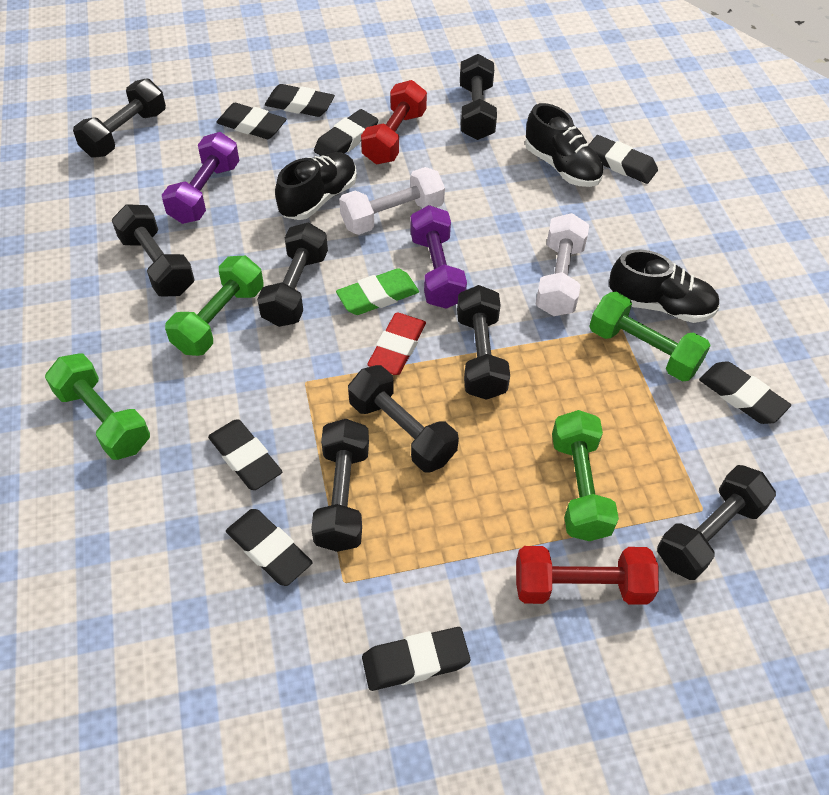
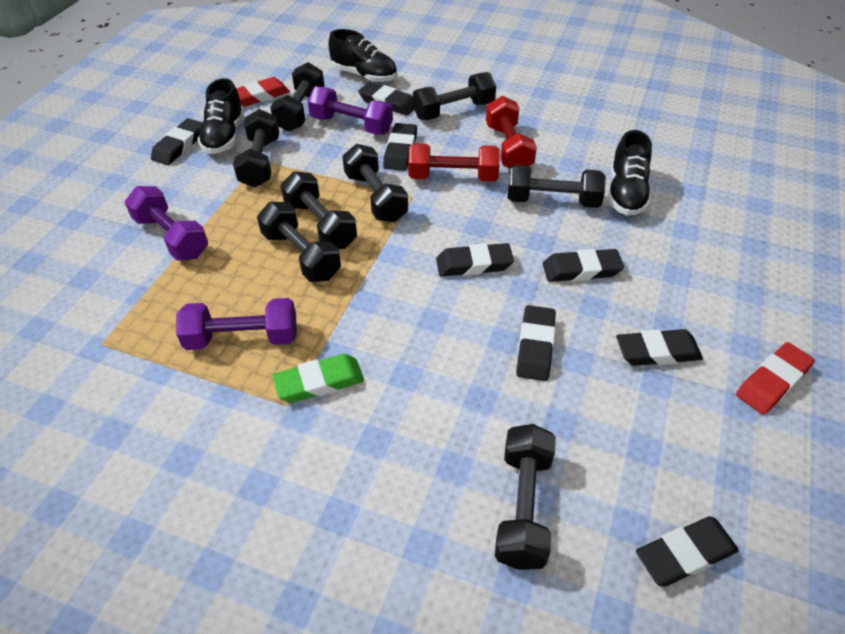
green dumbbell: 4 -> 0
purple dumbbell: 2 -> 3
red eraser: 1 -> 2
white dumbbell: 2 -> 0

